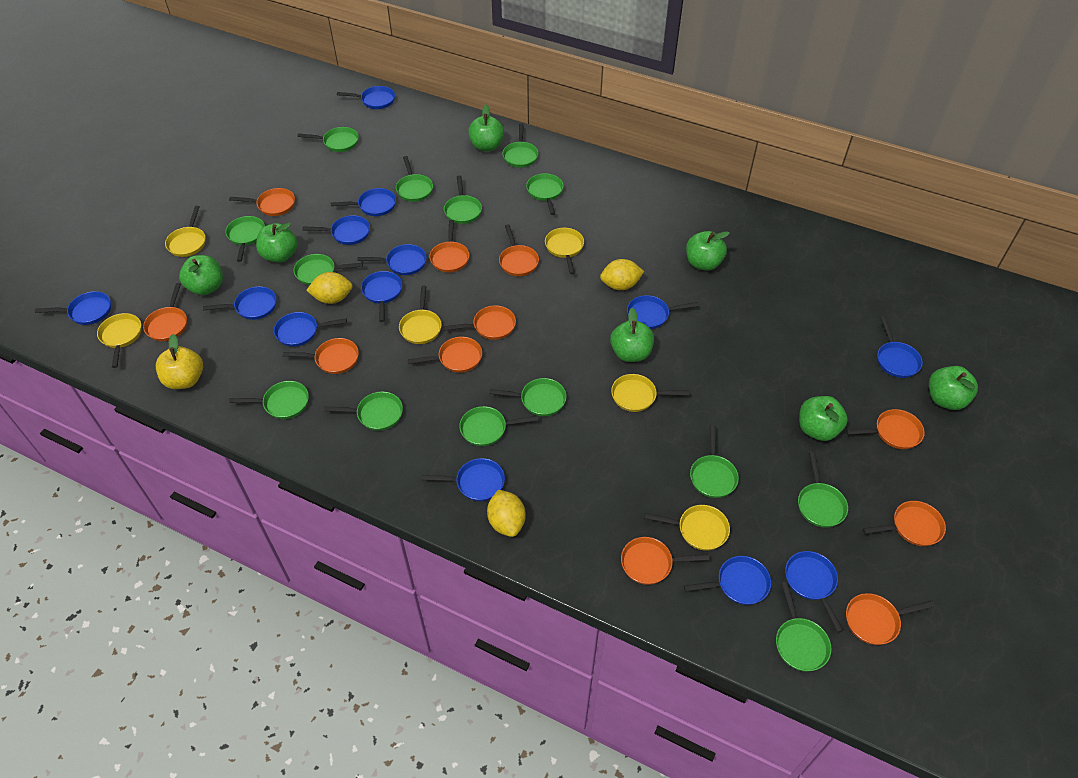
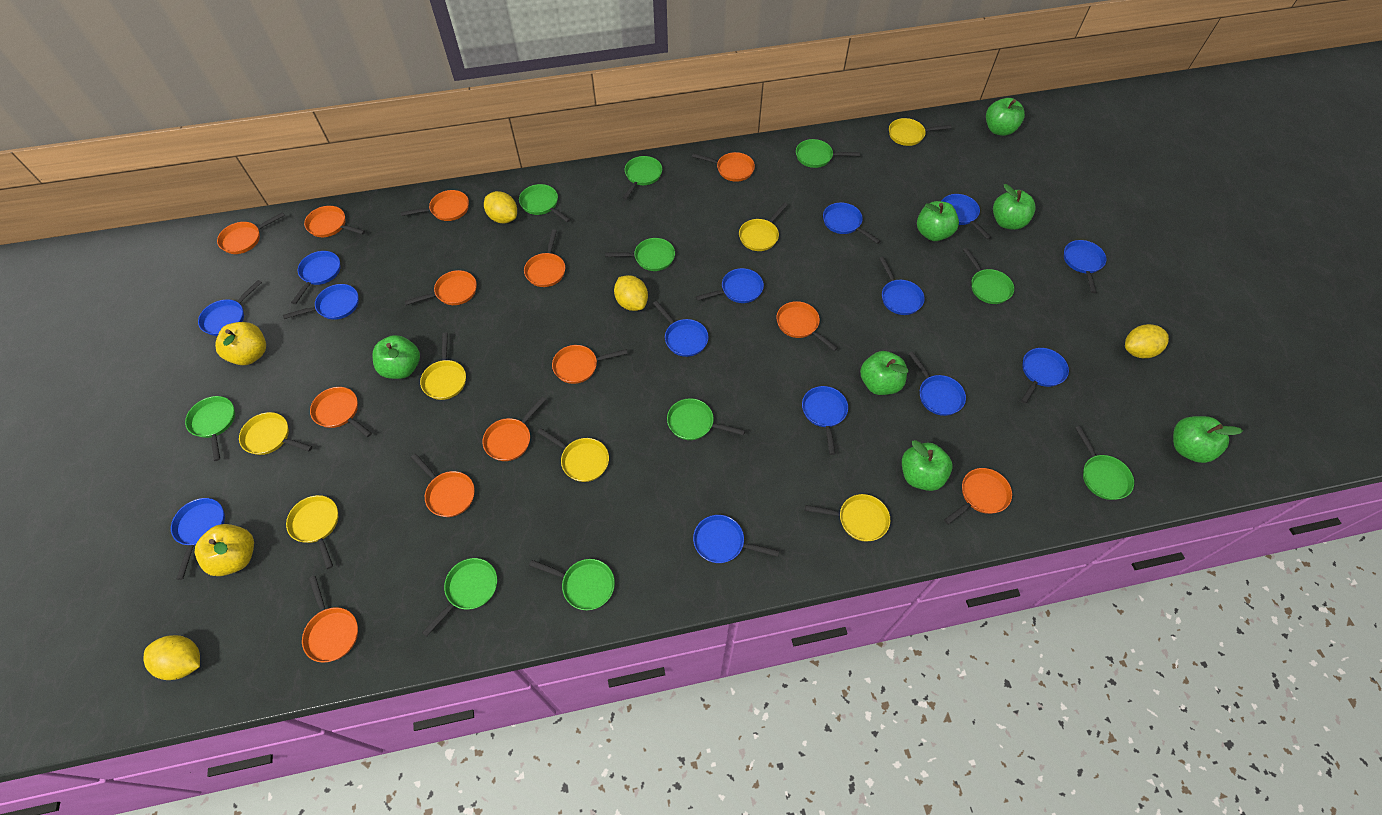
blue pan: 13 -> 14
green pan: 14 -> 10
orange pan: 11 -> 13
yellow apple: 1 -> 2
yellow lemon: 3 -> 4
yellow pan: 6 -> 7

